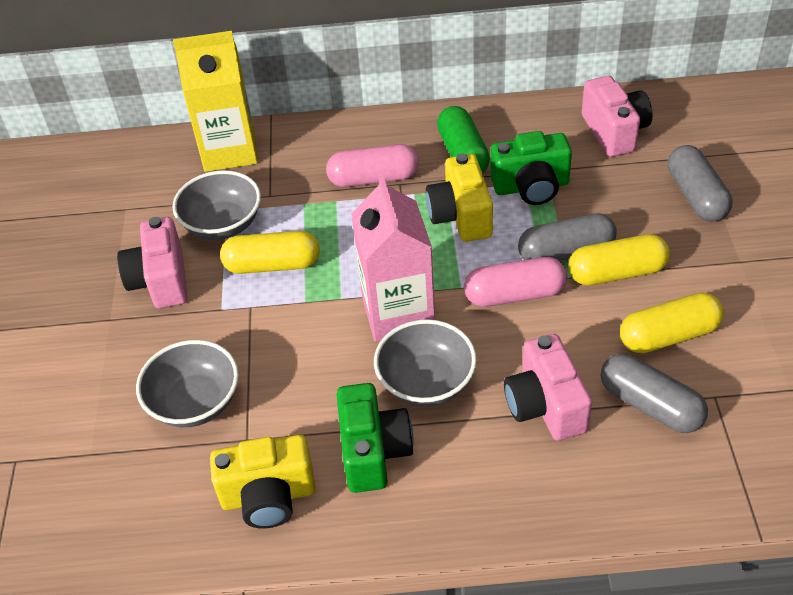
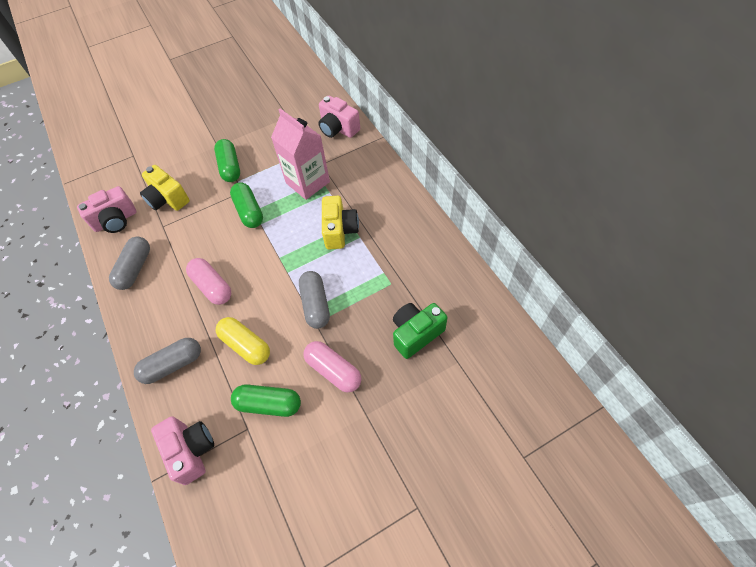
green camera: 2 -> 1
green capsule: 1 -> 3
grey bowl: 3 -> 0
yellow capsule: 3 -> 1
yellow carton: 1 -> 0

